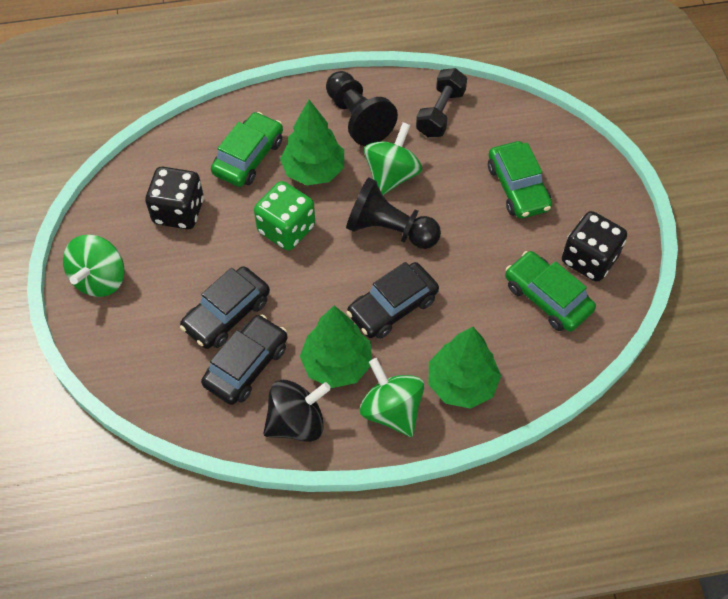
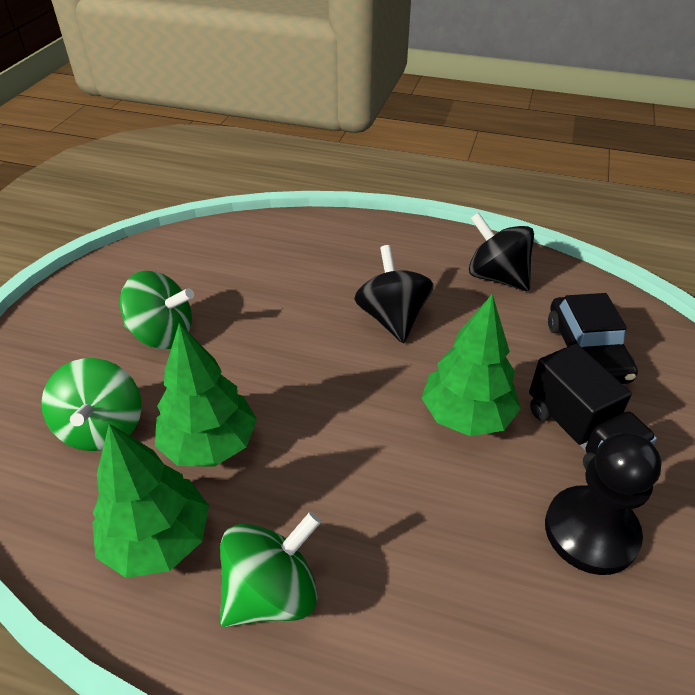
black car: 3 -> 1
black dice: 2 -> 0
black dumbbell: 1 -> 0
black pawn: 2 -> 1
black spinning top: 1 -> 2
black truck: 0 -> 1
green car: 3 -> 0
green dice: 1 -> 0

